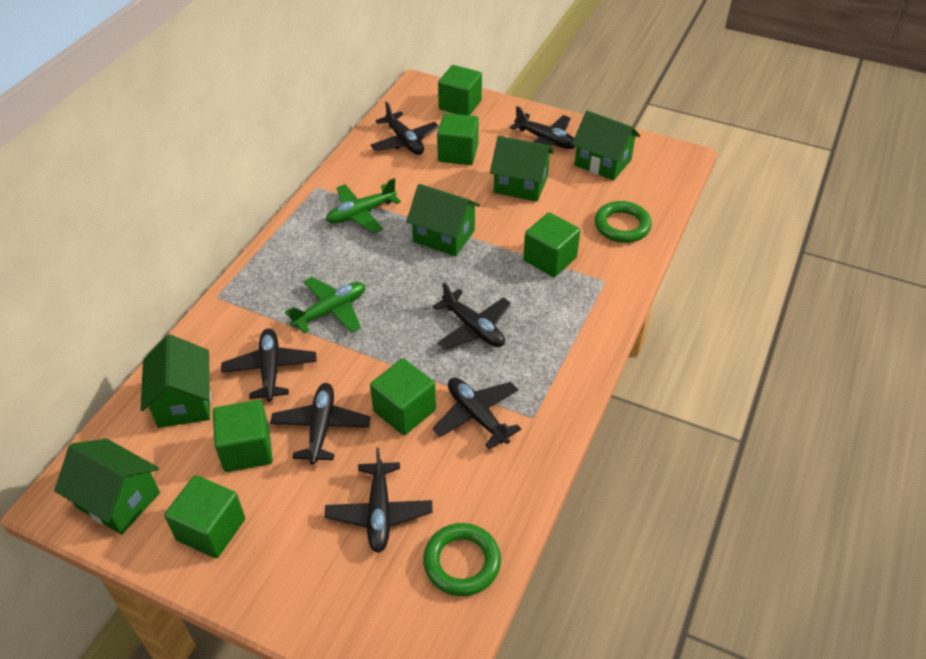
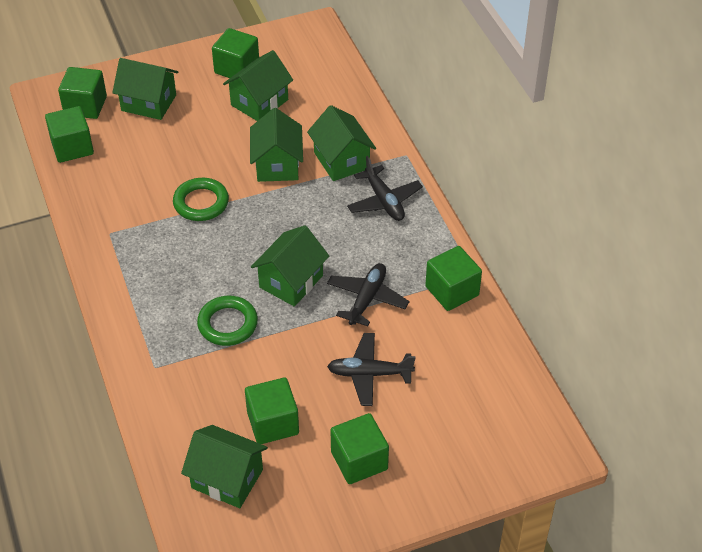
black plane: 7 -> 3
green house: 5 -> 6
green plane: 2 -> 0

